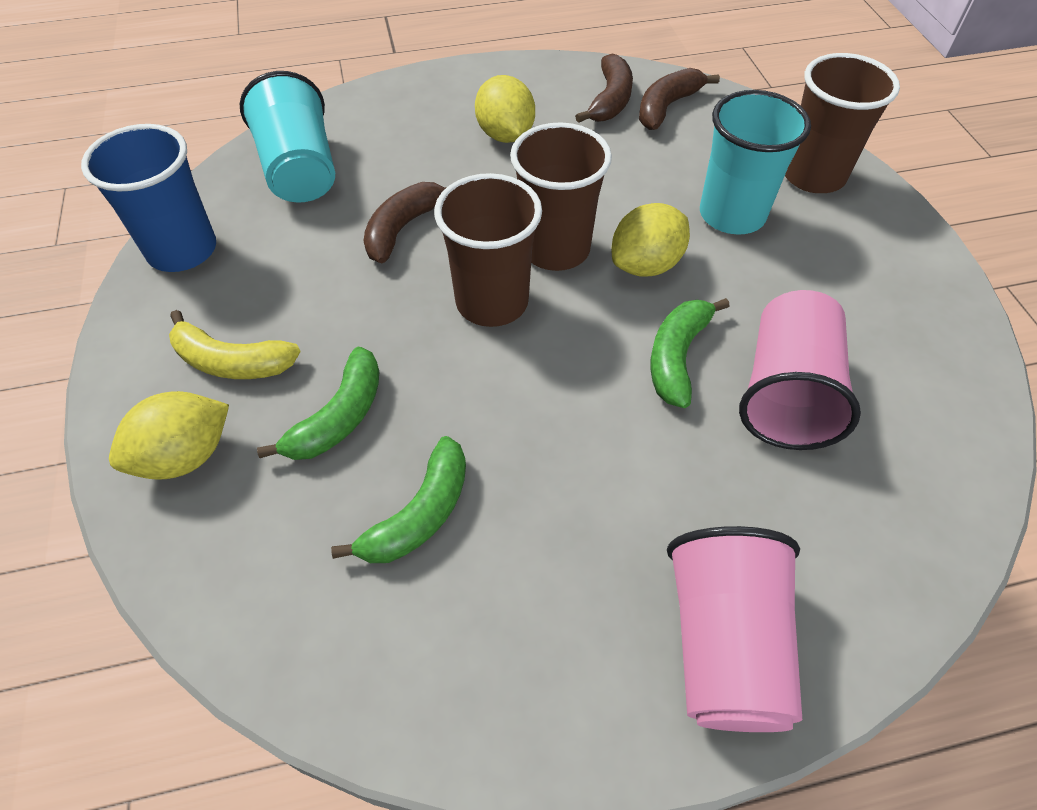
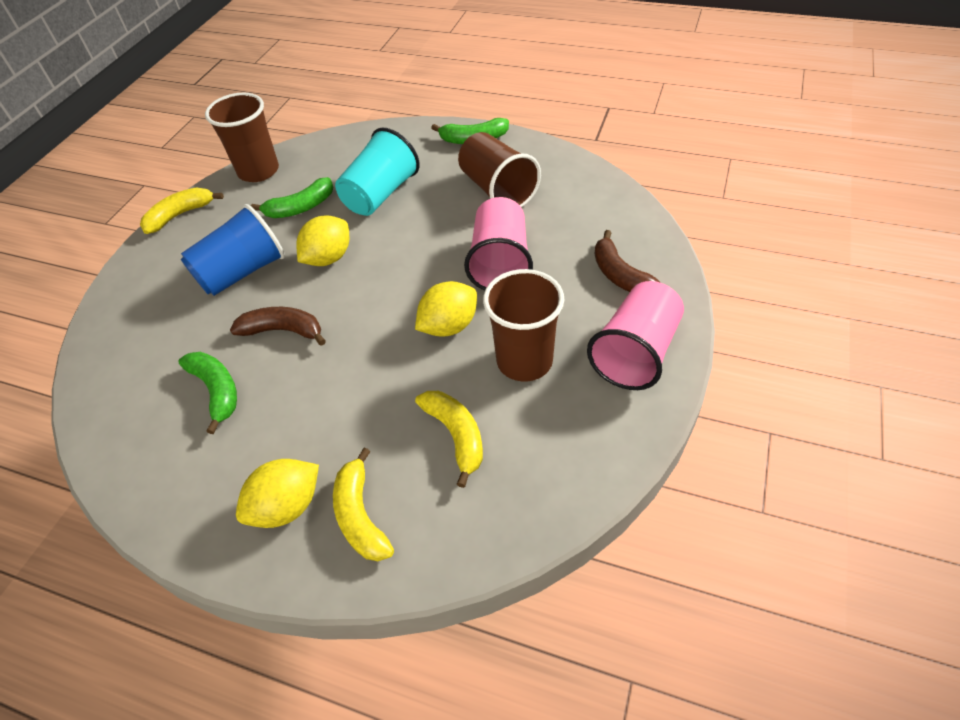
brown banana: 3 -> 2
turquoise cup: 2 -> 1
yellow banana: 1 -> 3

